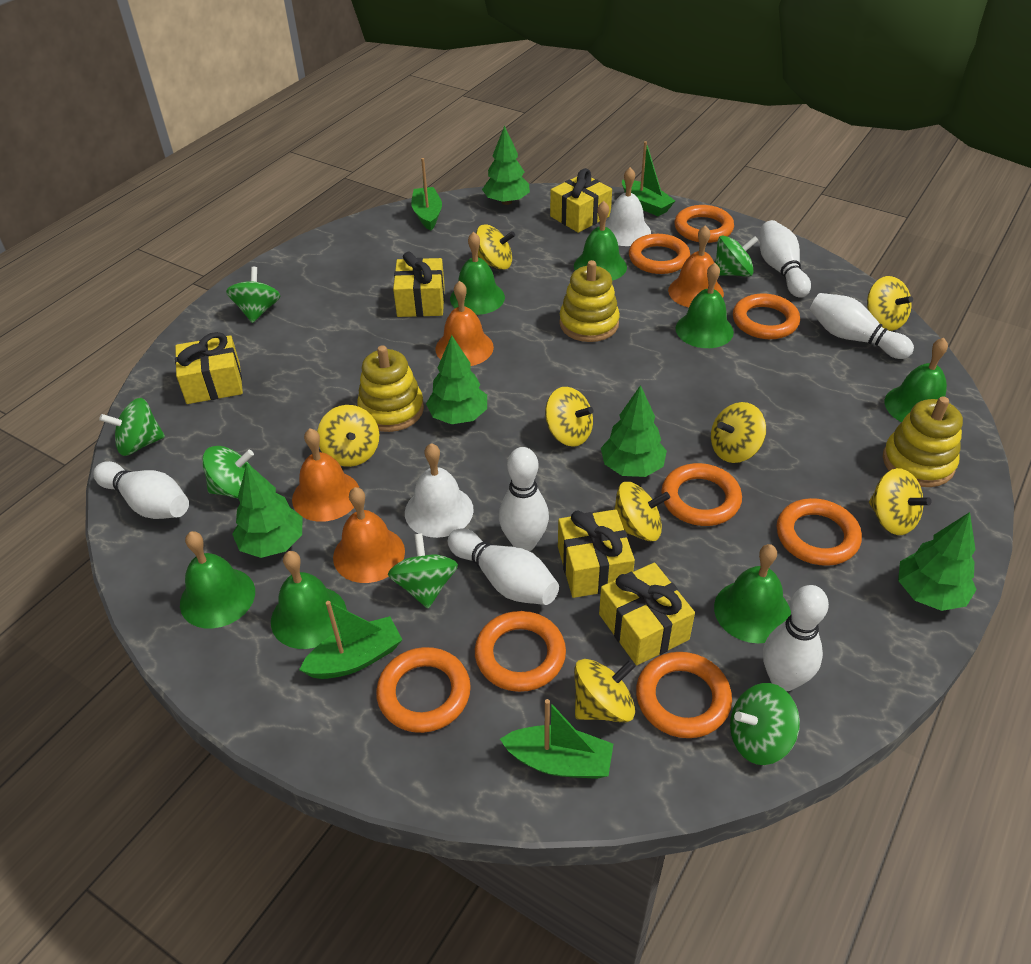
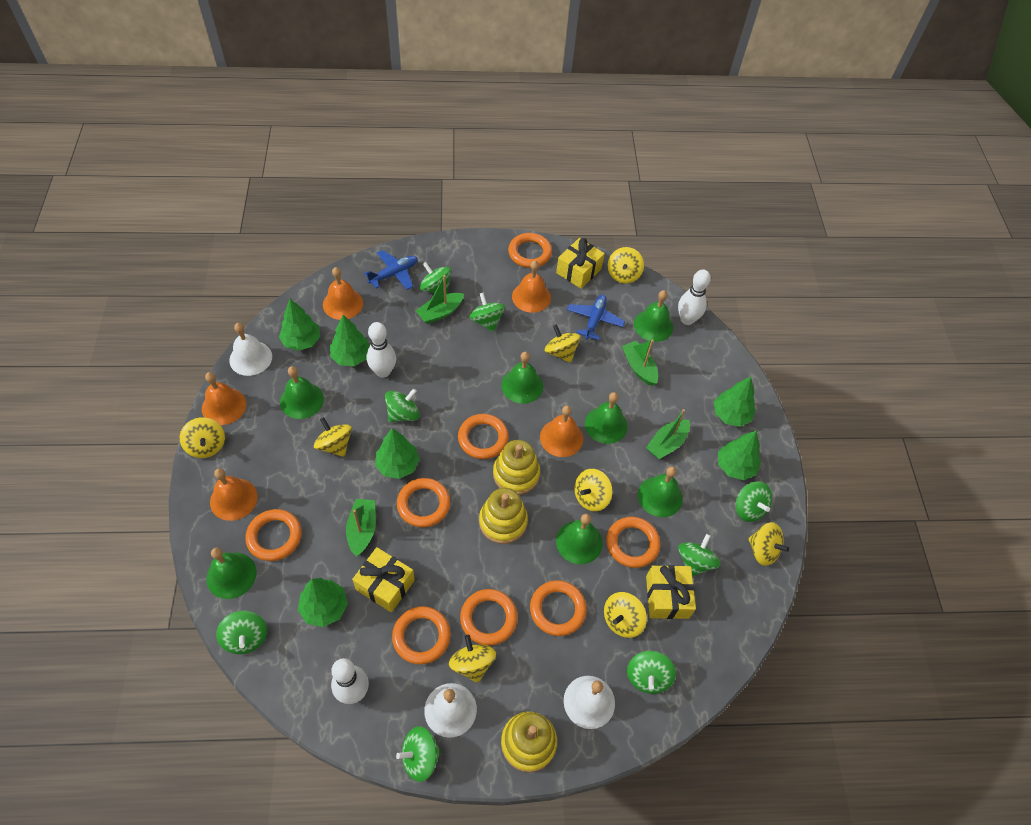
blue plane: 0 -> 2
green spinning top: 6 -> 8
green tree: 5 -> 6
orange bell: 4 -> 5
white bell: 2 -> 3
white bowling pin: 6 -> 3
yellow gift: 5 -> 3

